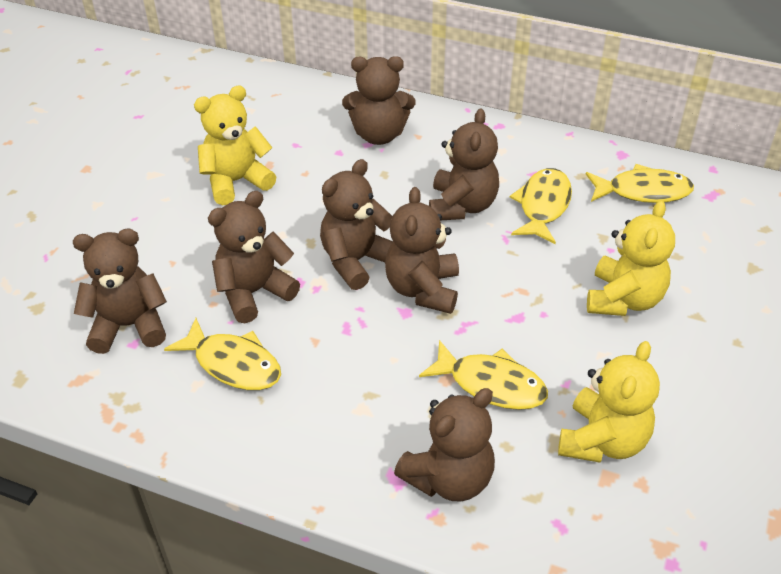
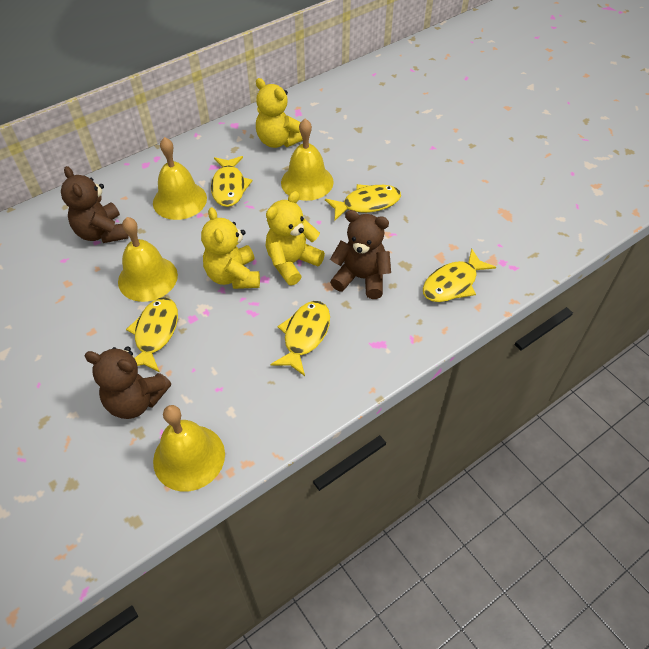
brown teddy bear: 7 -> 3
yellow bell: 0 -> 4
yellow fish: 4 -> 5

